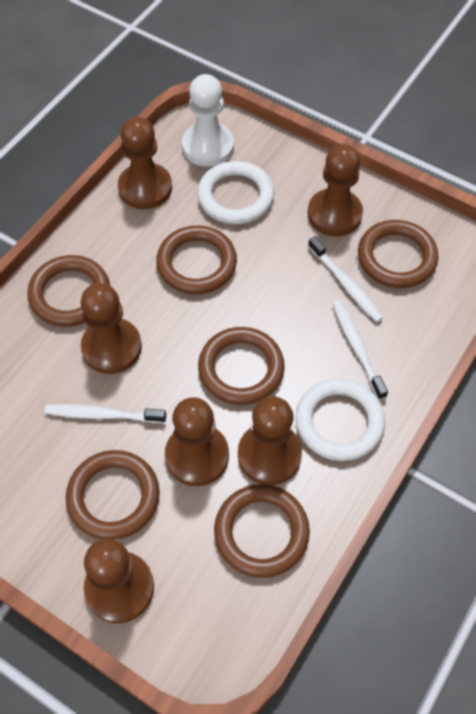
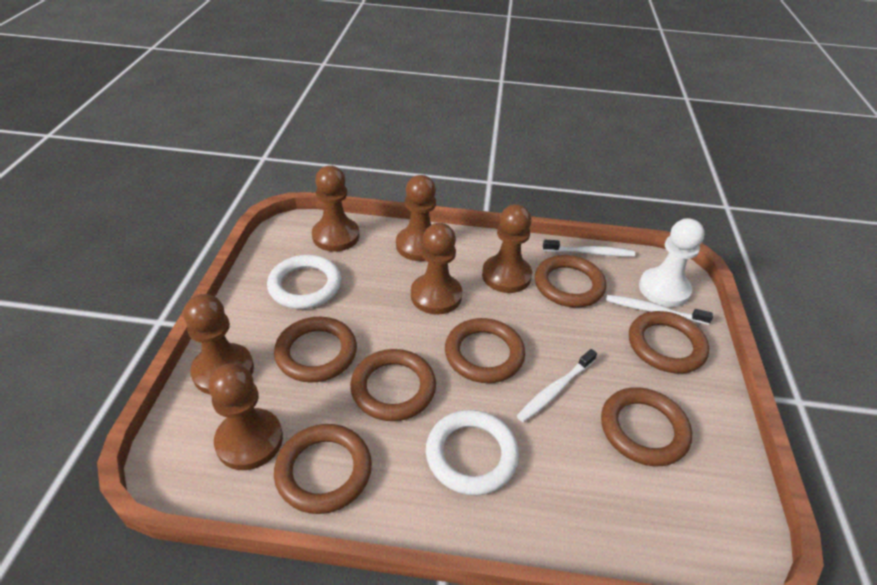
brown ring: 6 -> 7

